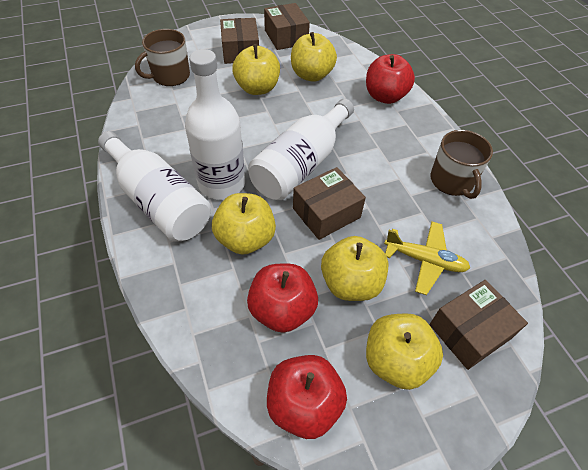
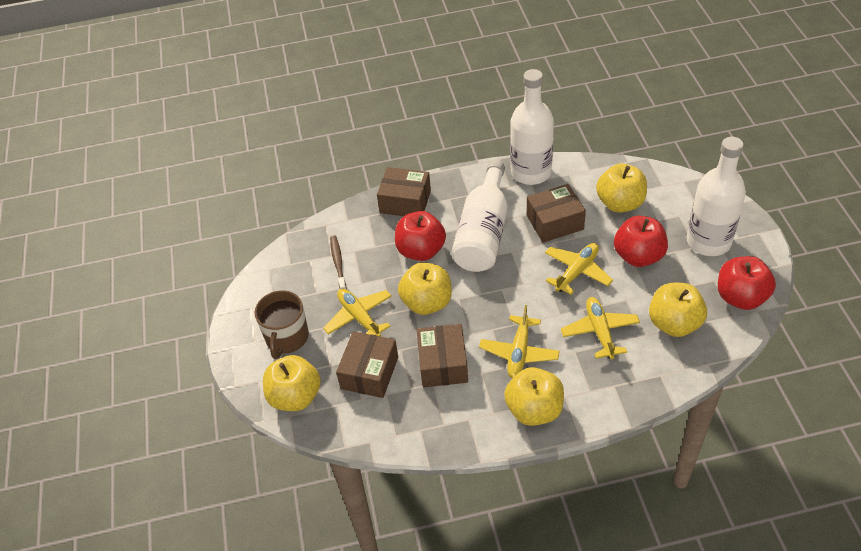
brown mug: 2 -> 1
brown toothbrush: 0 -> 1
yellow plane: 1 -> 4

